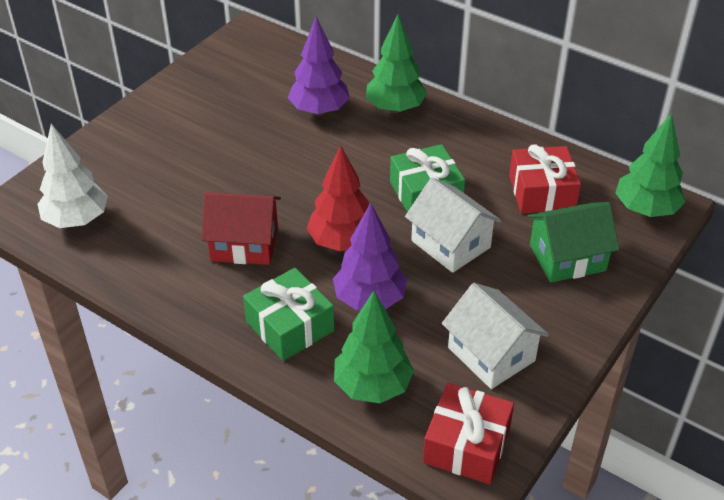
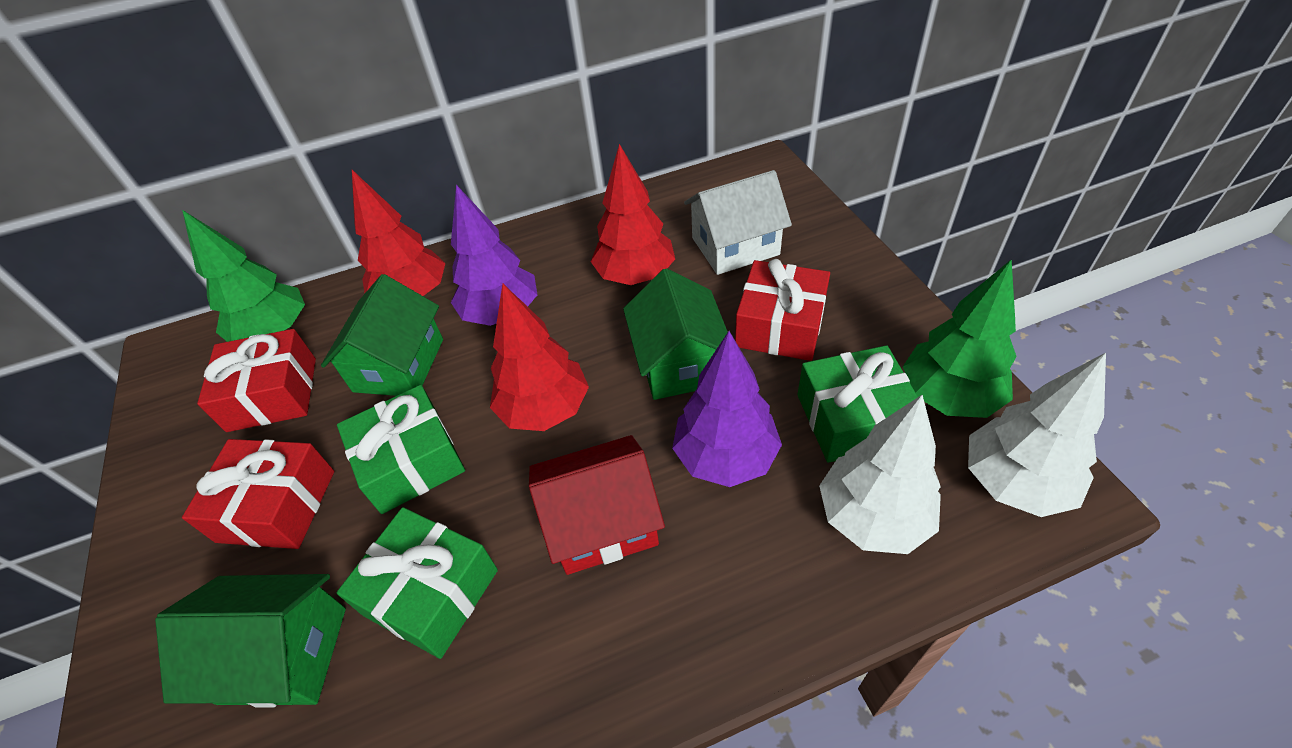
green gift: 2 -> 3
green house: 1 -> 3
green tree: 3 -> 2
red gift: 2 -> 3
red tree: 1 -> 3
white house: 2 -> 1
white tree: 1 -> 2

